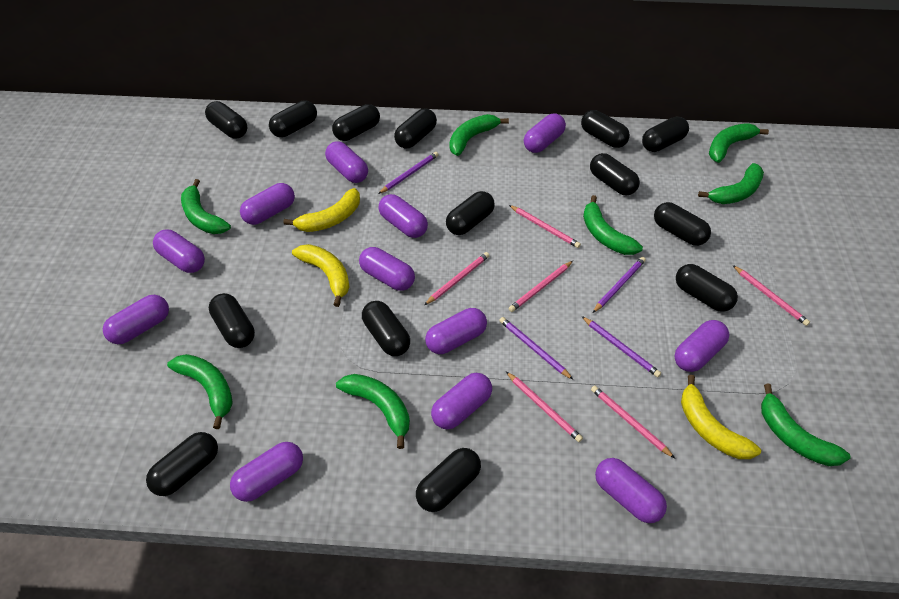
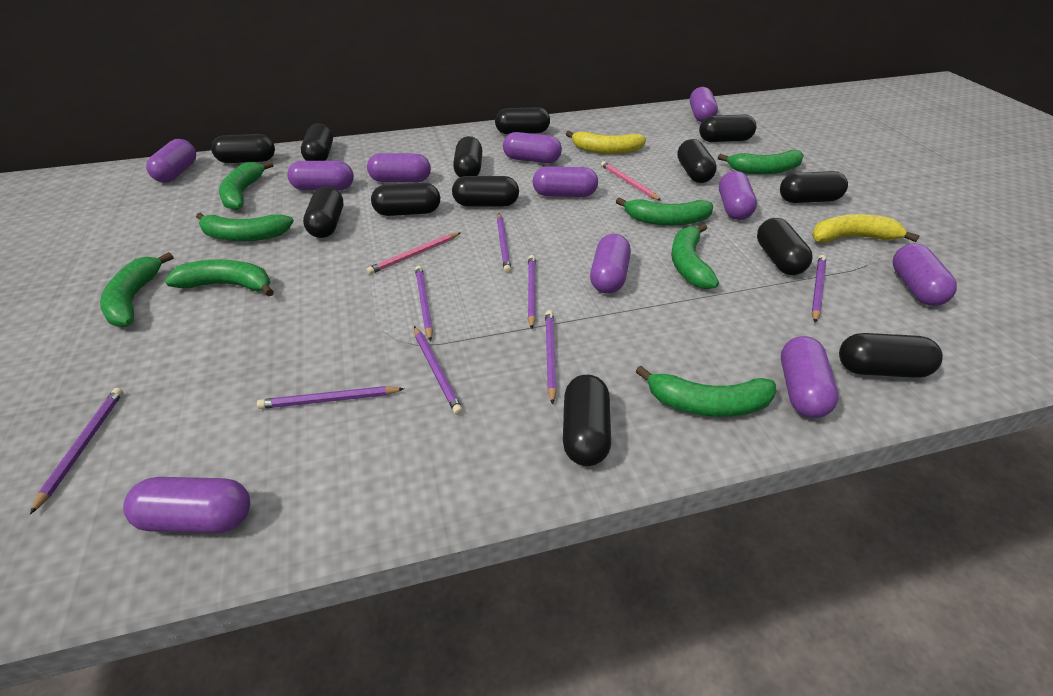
black capsule: 14 -> 13
pink pencil: 6 -> 2
purple capsule: 12 -> 11
purple pencil: 4 -> 8
yellow banana: 3 -> 2

